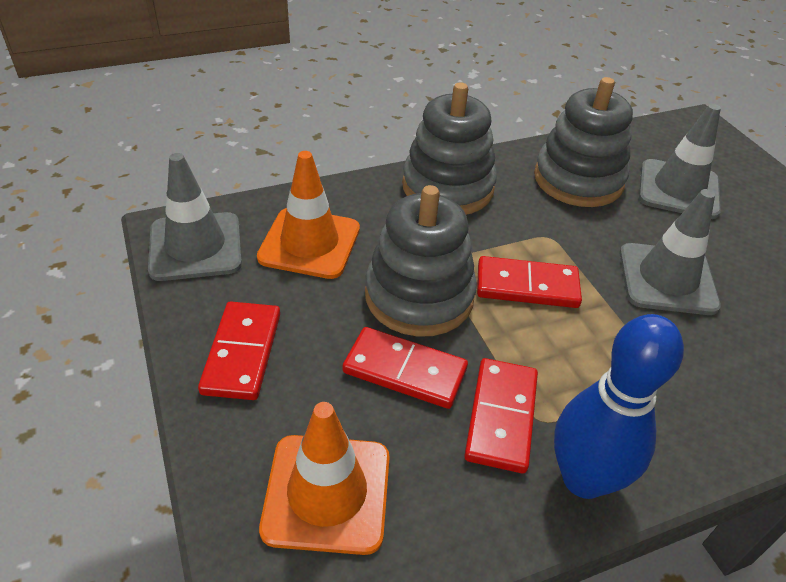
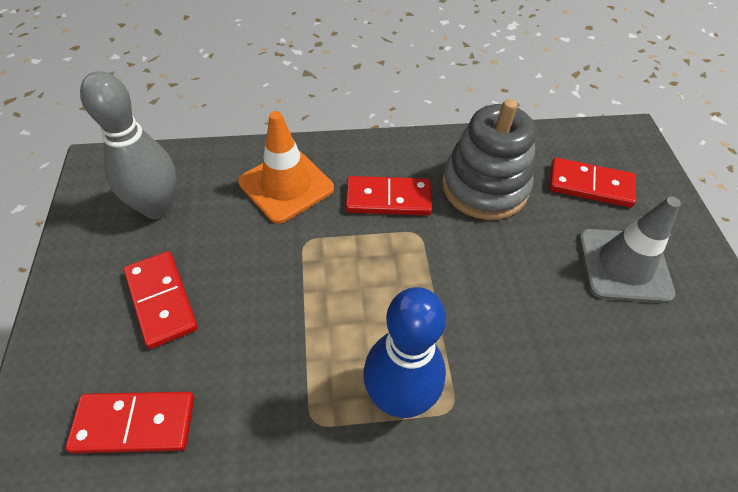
grey bowling pin: 0 -> 1
grey stacking toy: 3 -> 1
grey traffic cone: 3 -> 1
orange traffic cone: 2 -> 1

